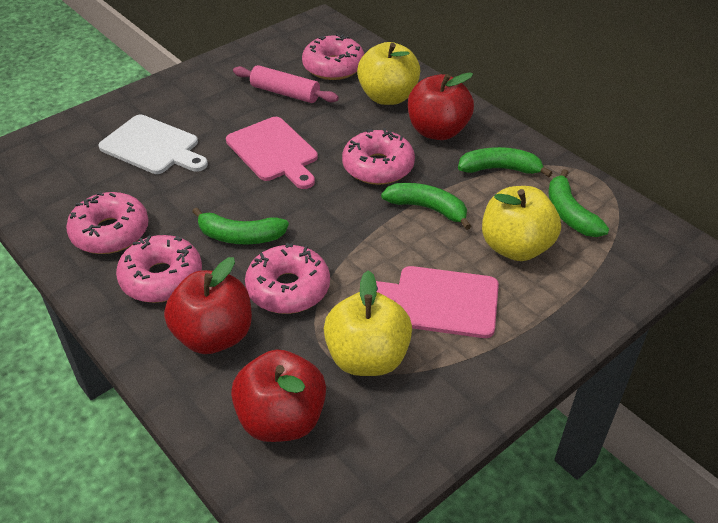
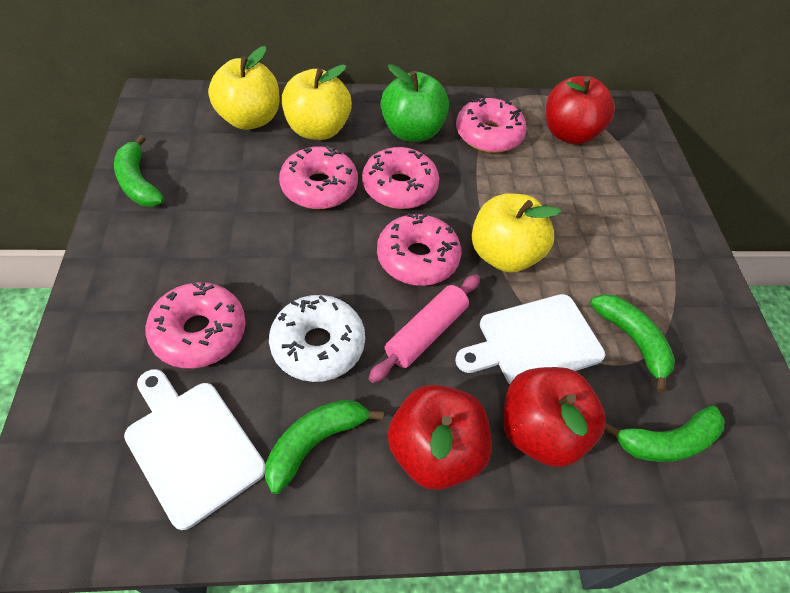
green apple: 0 -> 1
pink cutting board: 2 -> 0
white cutting board: 1 -> 2
white donut: 0 -> 1

